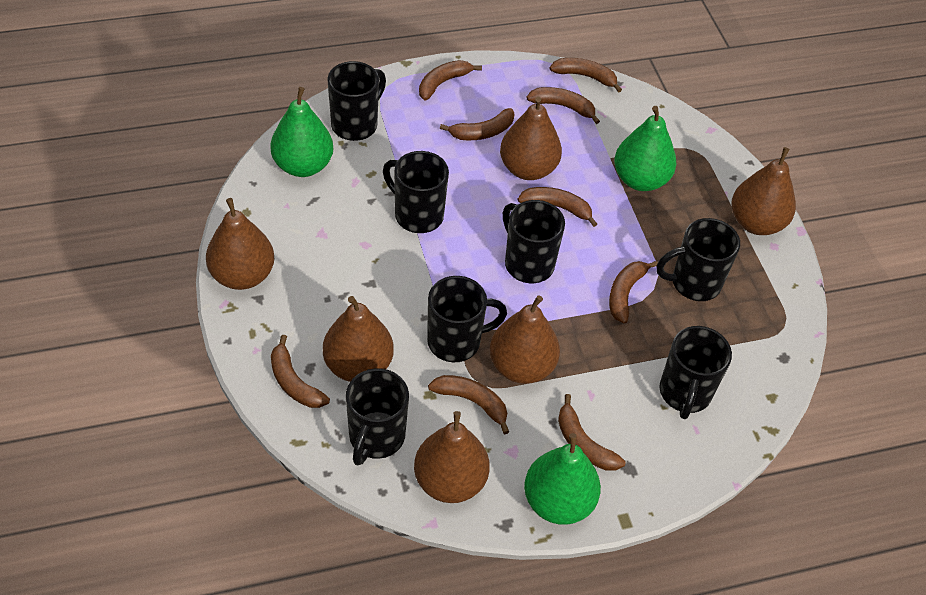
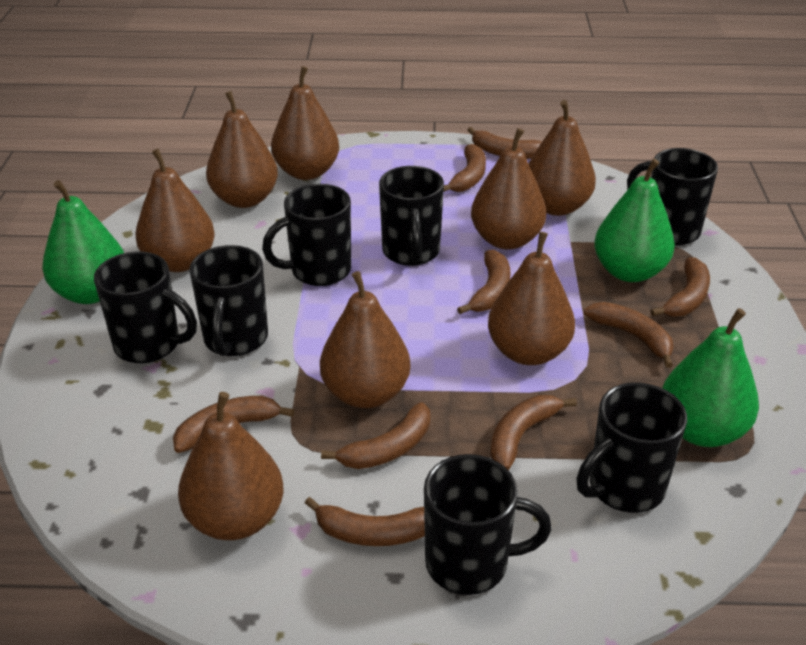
brown pear: 6 -> 8

